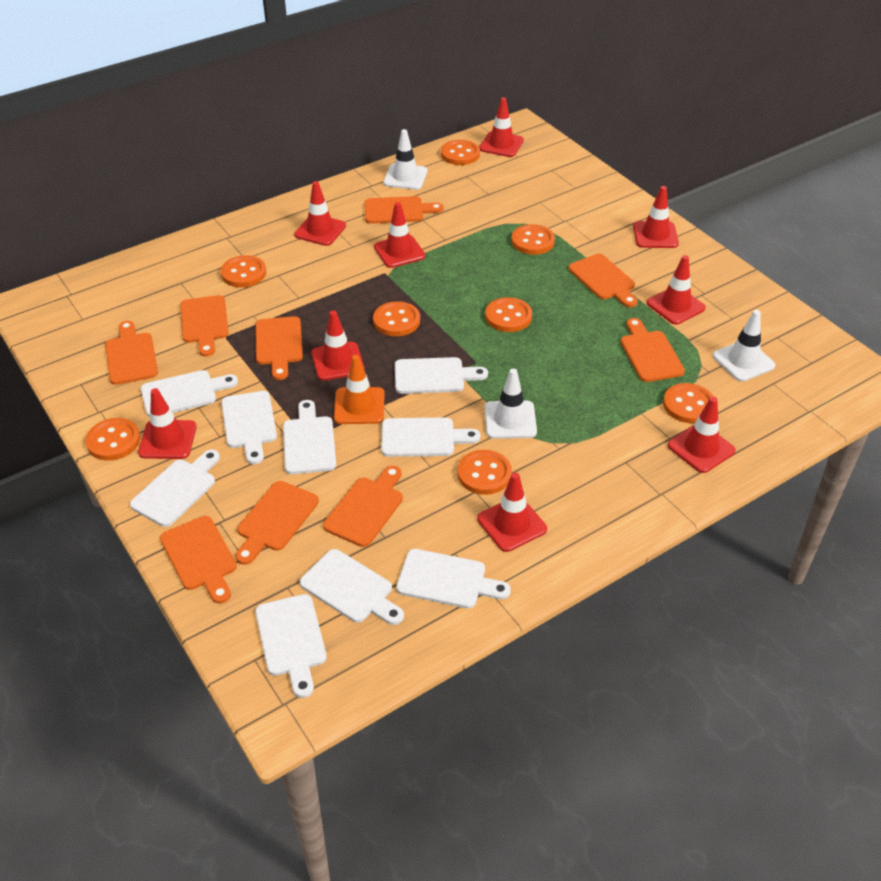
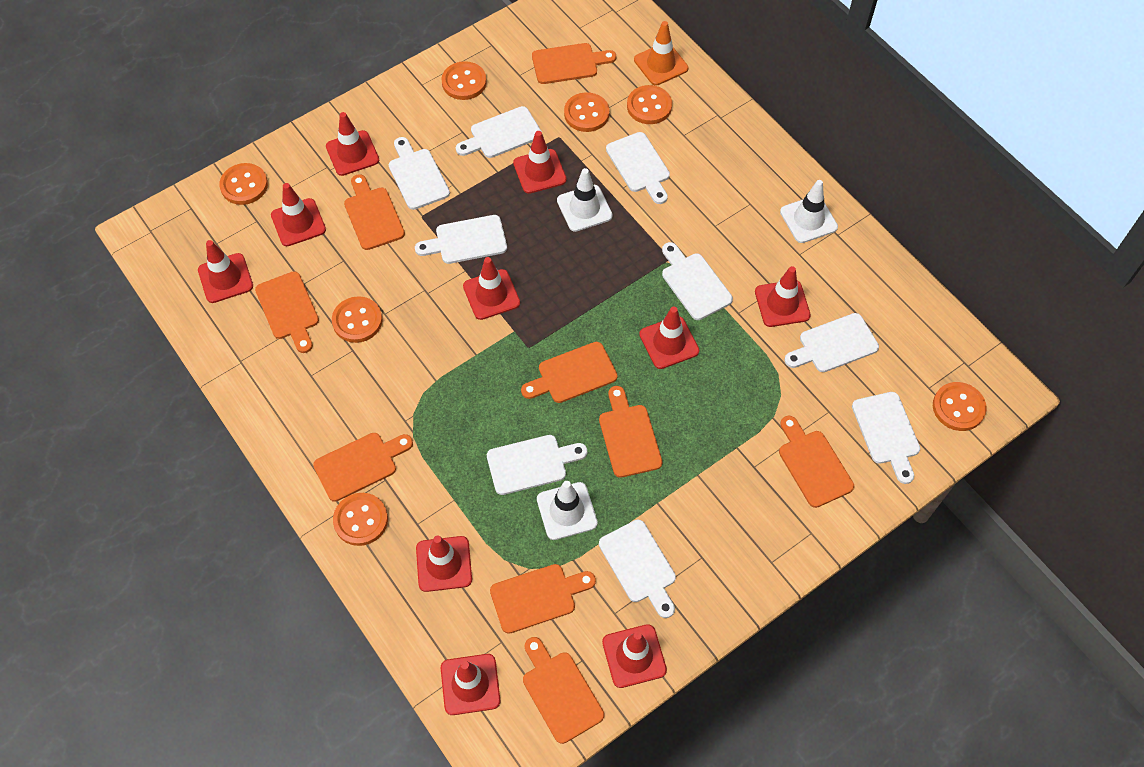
orange button: 8 -> 7
red traffic cone: 9 -> 10

